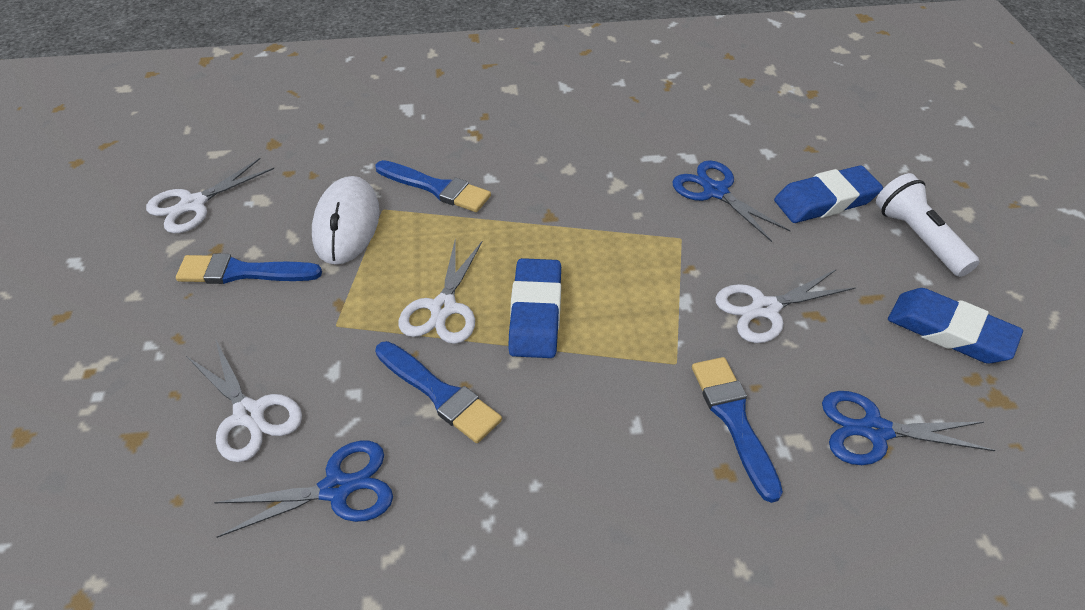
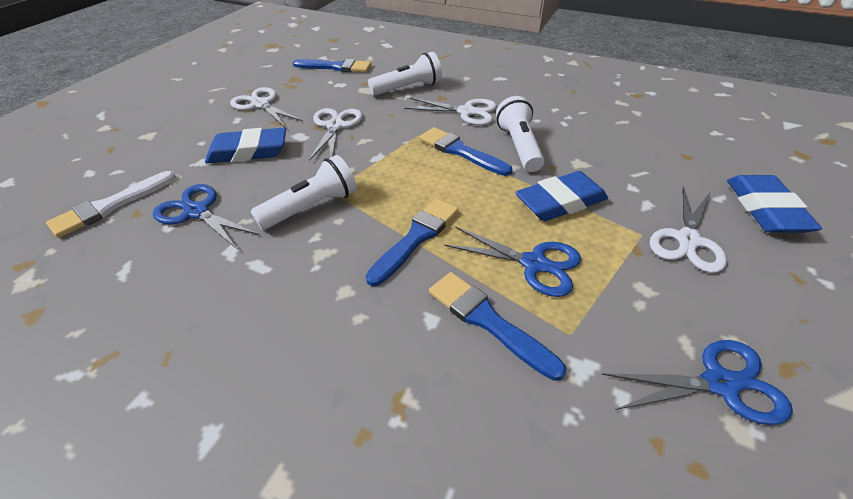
white brush: 0 -> 1
white flashlight: 1 -> 3
white mouse: 1 -> 0

